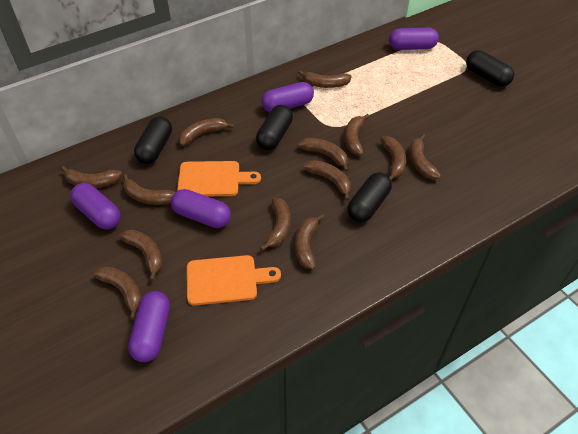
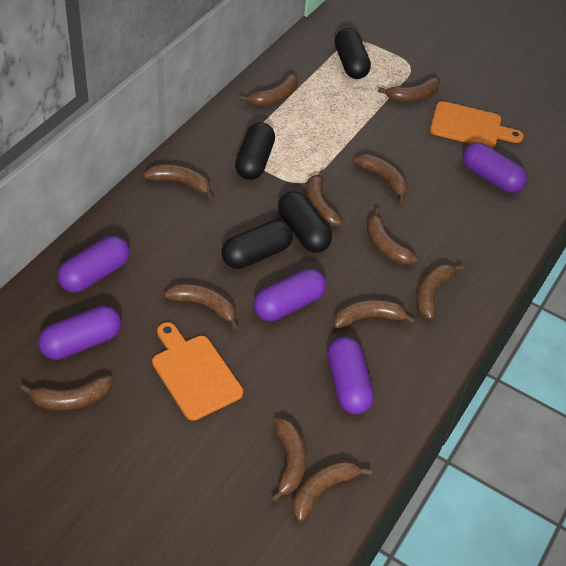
brown banana: 13 -> 12

